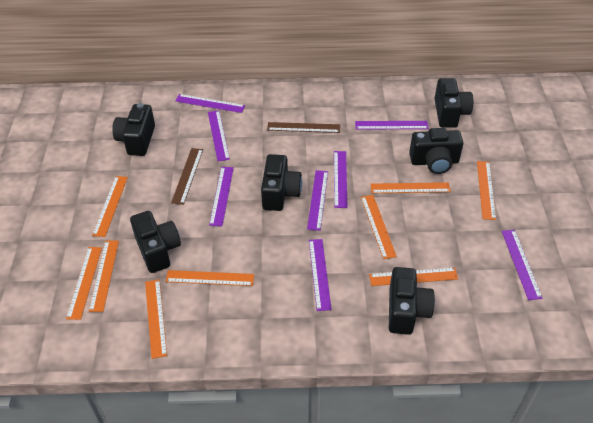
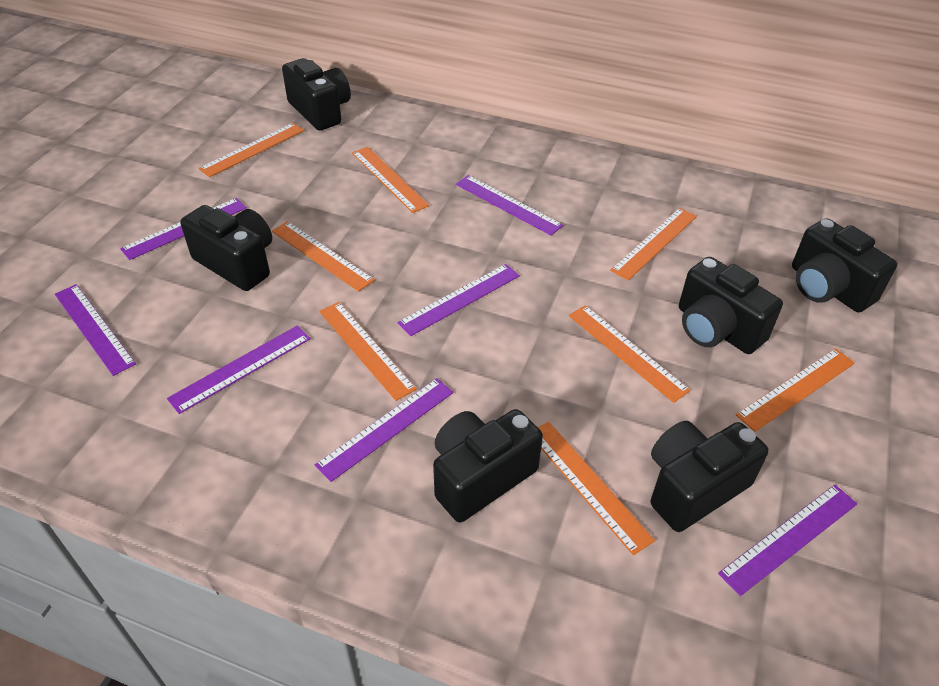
brown ruler: 2 -> 0
orange ruler: 9 -> 8
purple ruler: 8 -> 7

